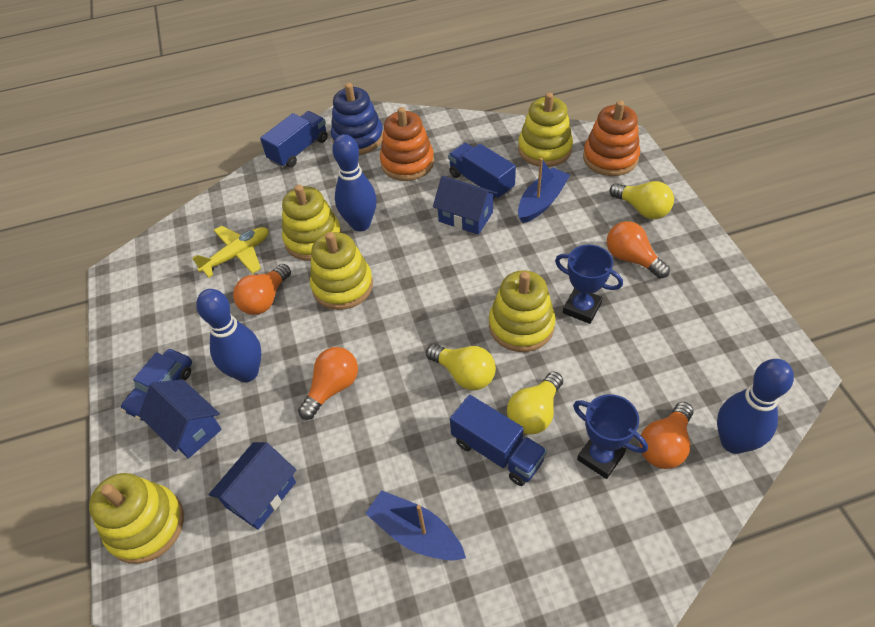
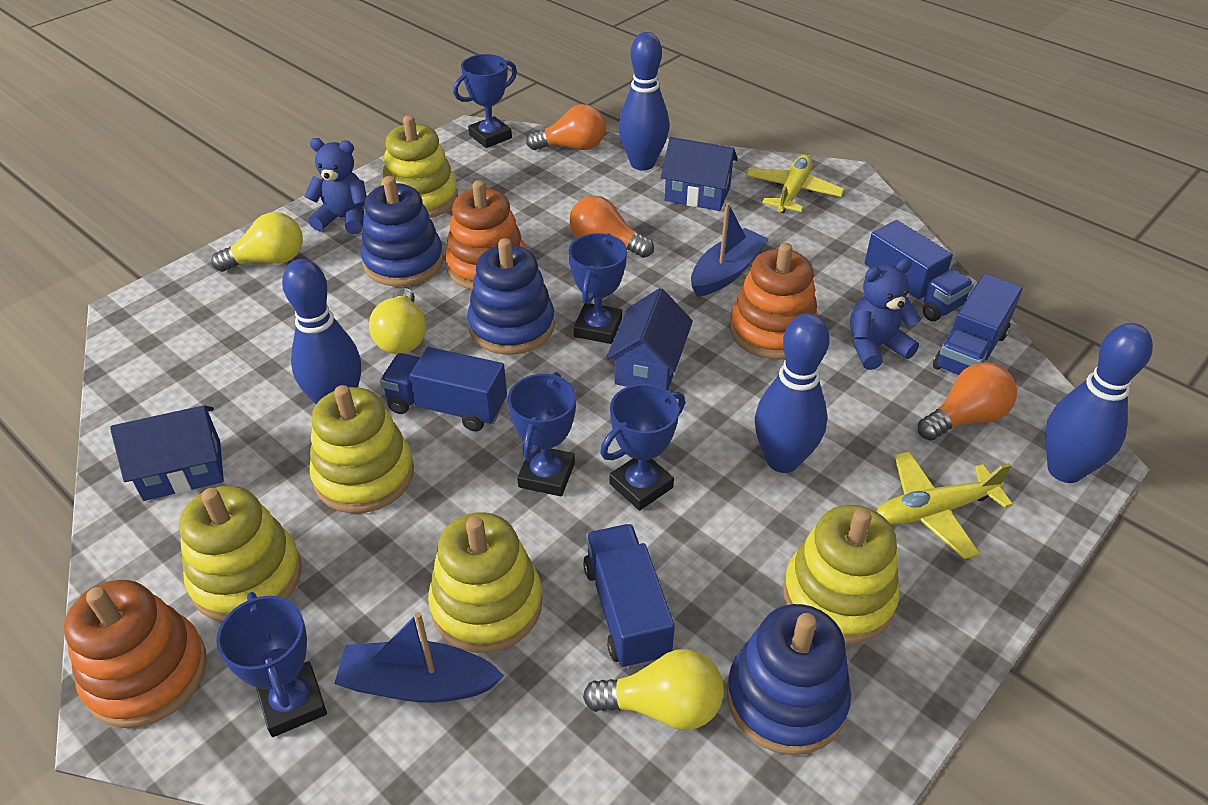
blue bowling pin: 3 -> 4
blue car: 1 -> 0
blue stacking toy: 1 -> 3
blue teddy bear: 0 -> 2
blue trophy: 2 -> 5
blue truck: 3 -> 4
orange light bulb: 4 -> 3
orange stacking toy: 2 -> 3
yellow plane: 1 -> 2

